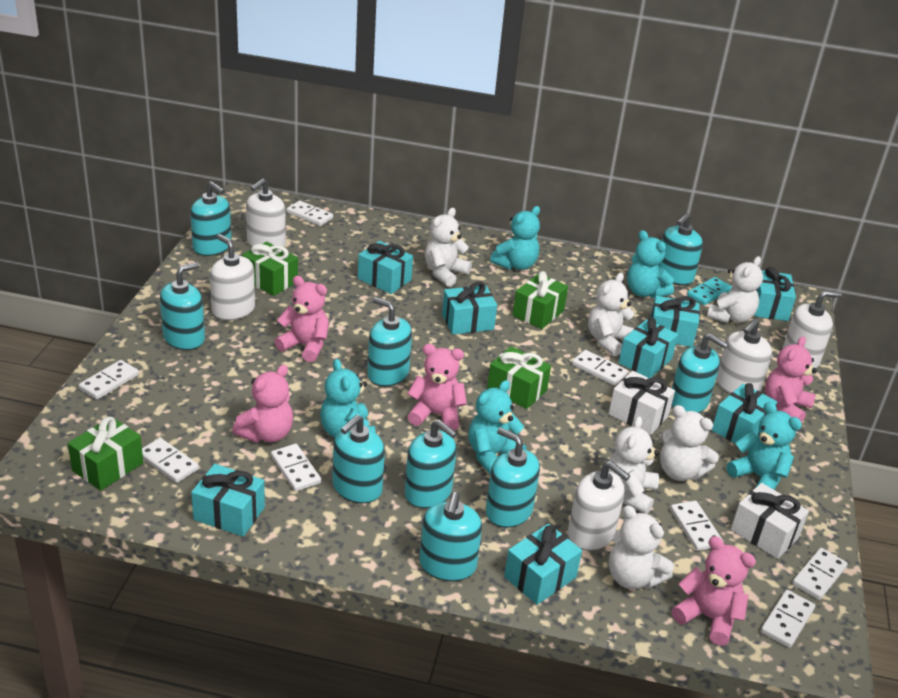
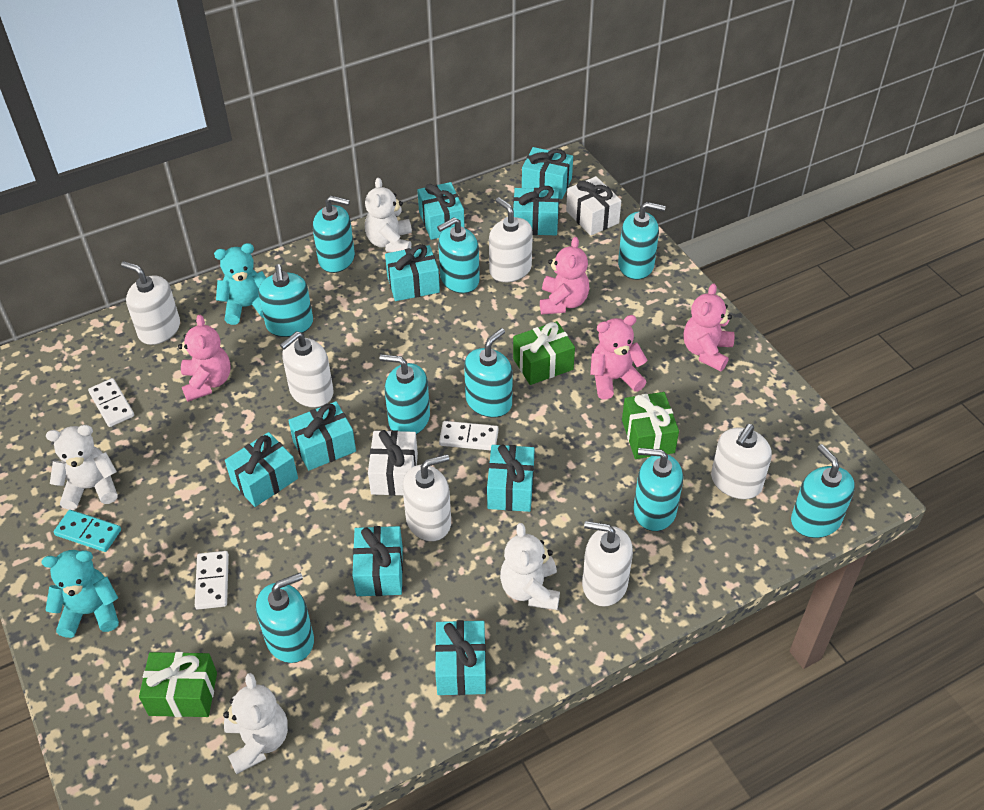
green gift: 4 -> 3
pink teddy bear: 5 -> 4
turquoise gift: 8 -> 9
turquoise teddy bear: 5 -> 2
white domino: 8 -> 3
white soap dispenser: 5 -> 6
white teddy bear: 6 -> 4

